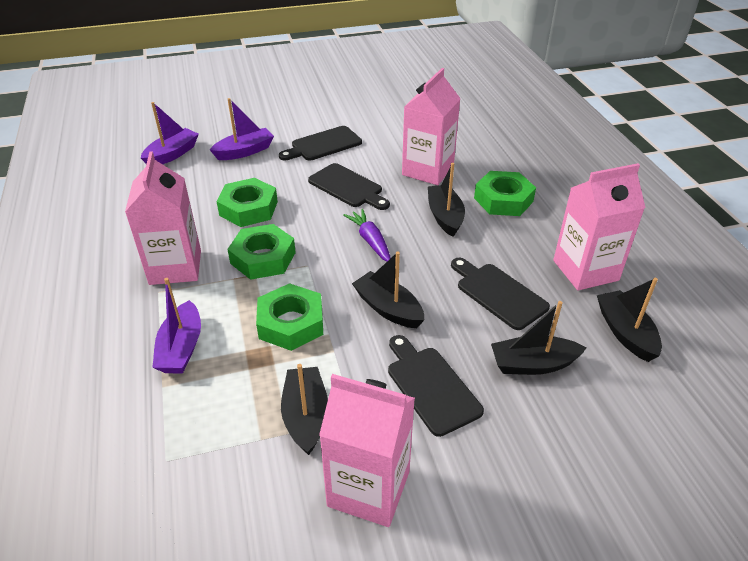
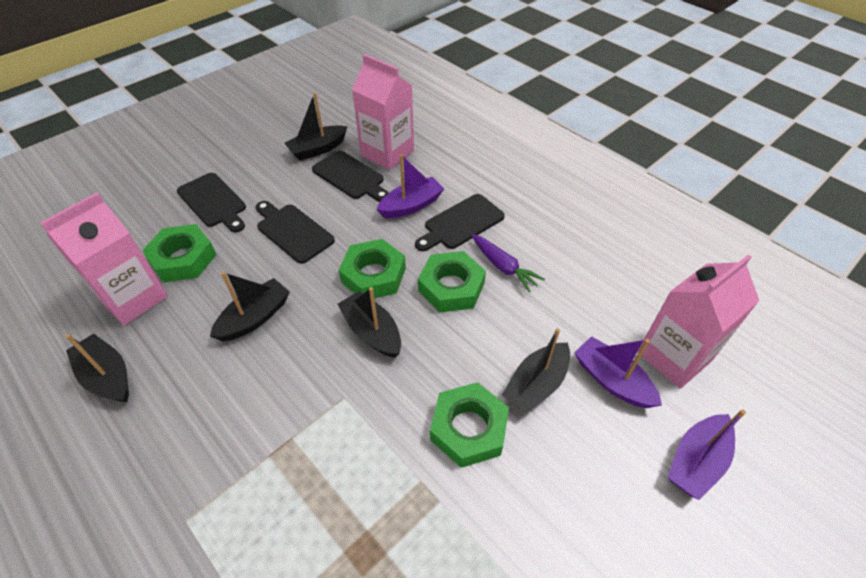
pink carton: 4 -> 3

